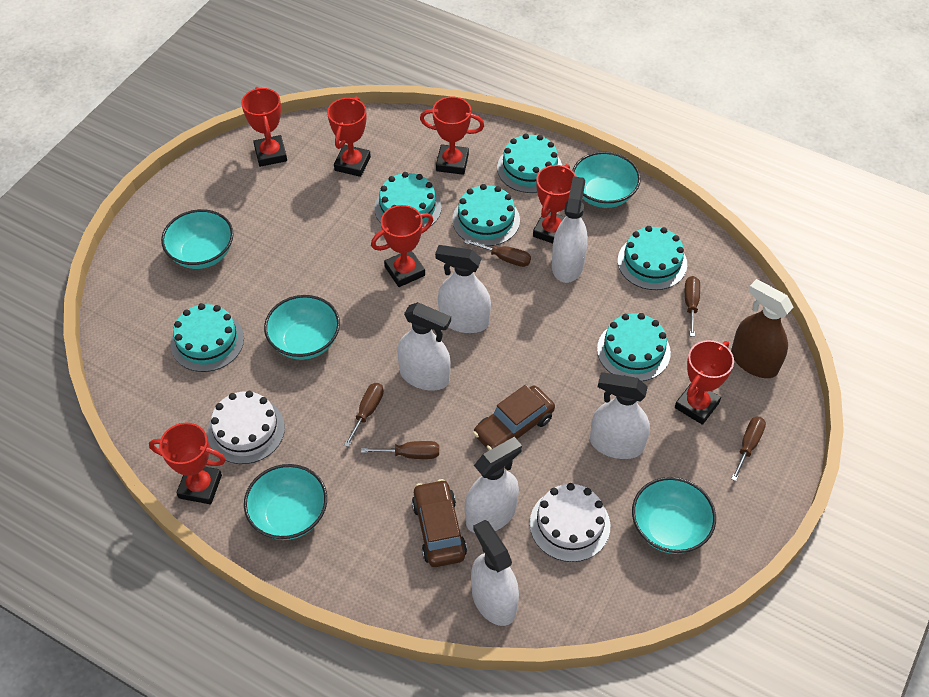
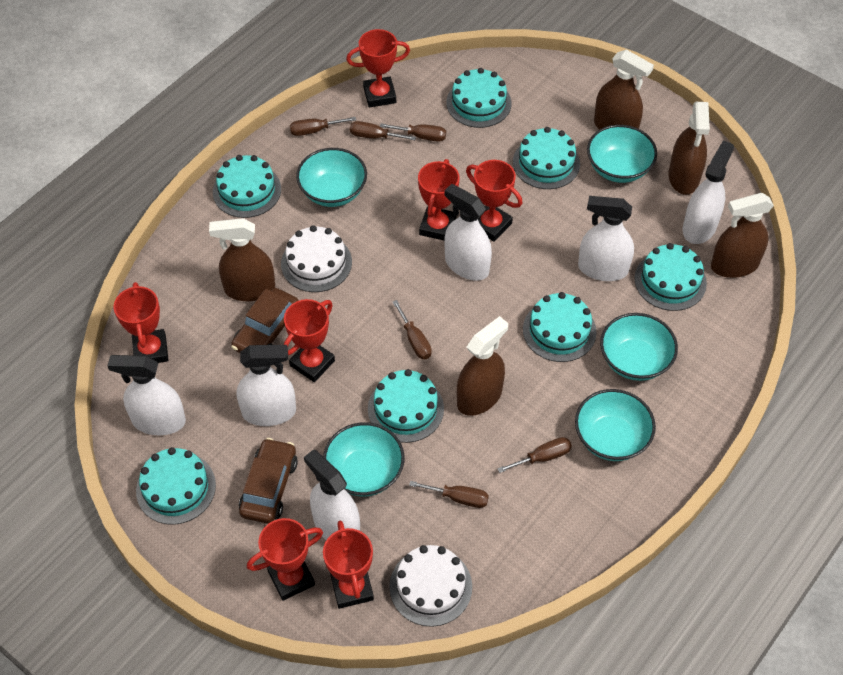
brown screwdriver: 5 -> 6
brown spray bottle: 1 -> 5
turquoise cake: 6 -> 7

